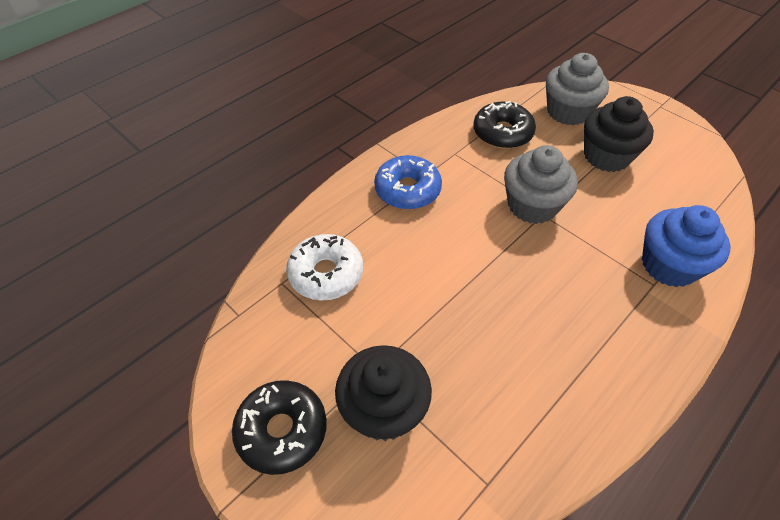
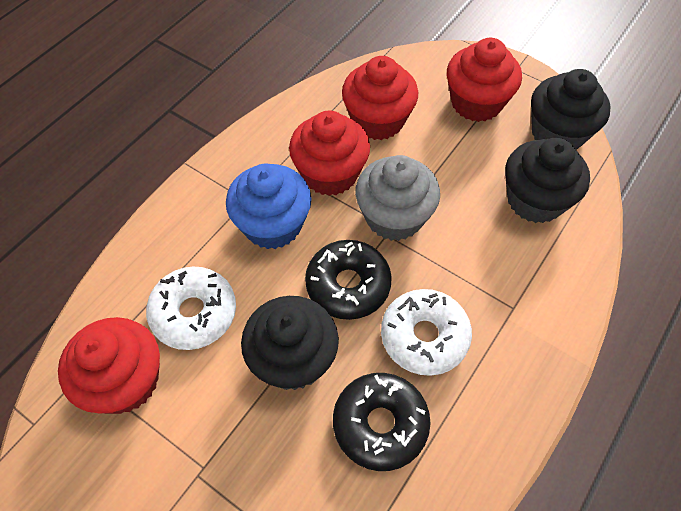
black cupcake: 2 -> 3
blue donut: 1 -> 0
grey cupcake: 2 -> 1
red cupcake: 0 -> 4
white donut: 1 -> 2

